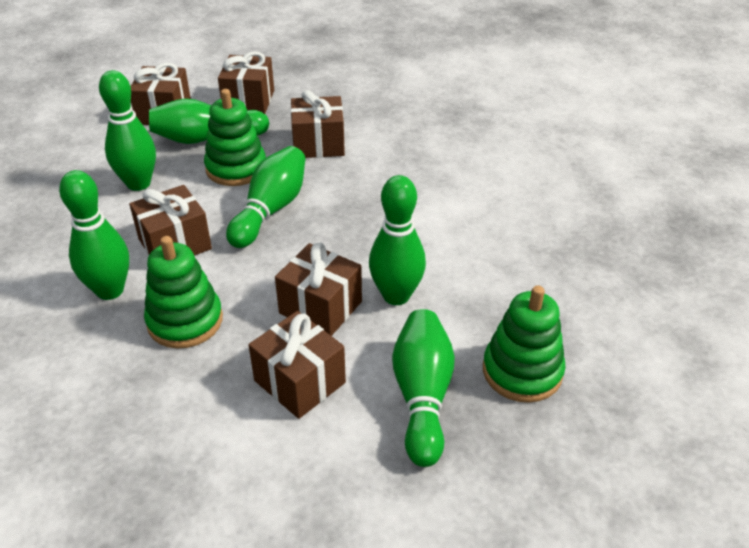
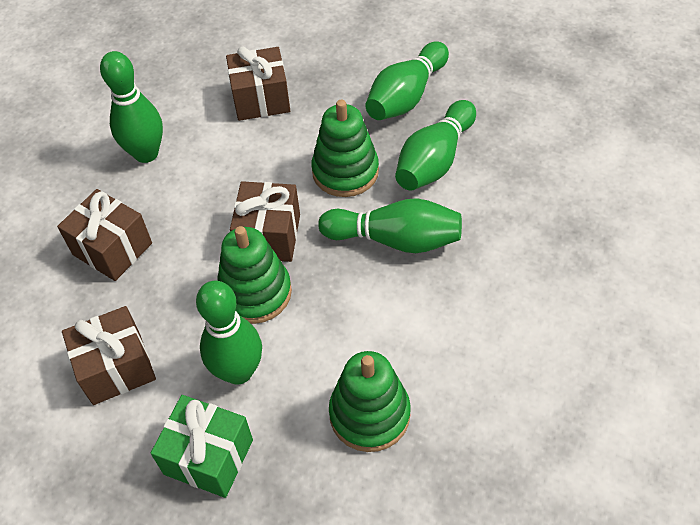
brown gift: 6 -> 4
green bowling pin: 6 -> 5
green gift: 0 -> 1

